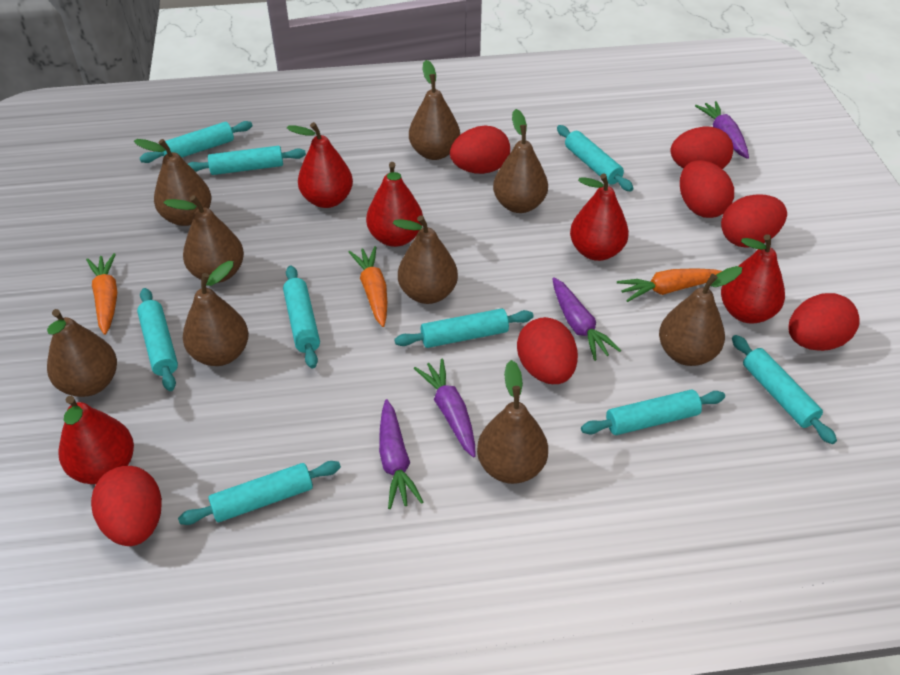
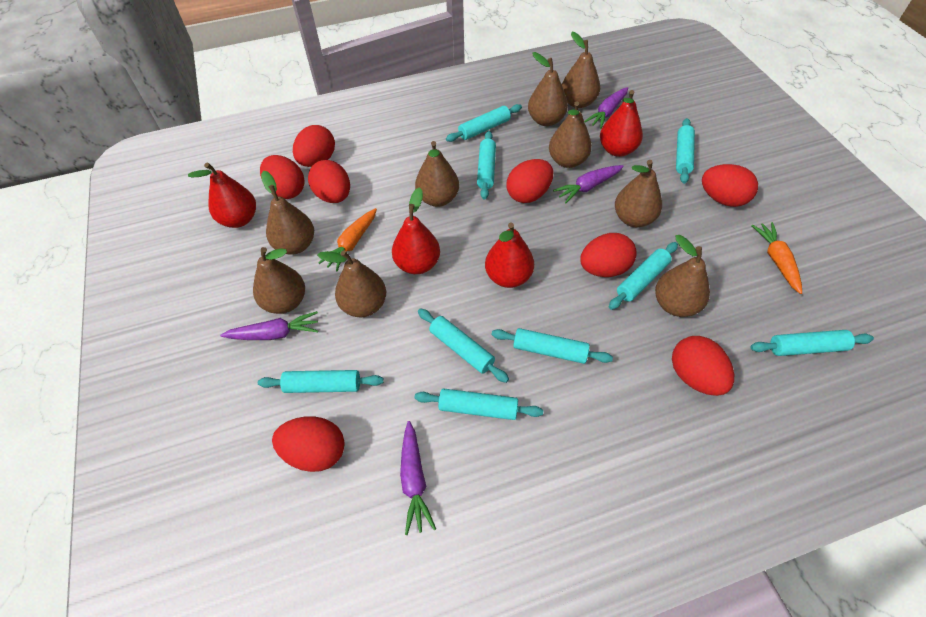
orange carrot: 3 -> 2
red egg: 7 -> 8
red pear: 5 -> 4

